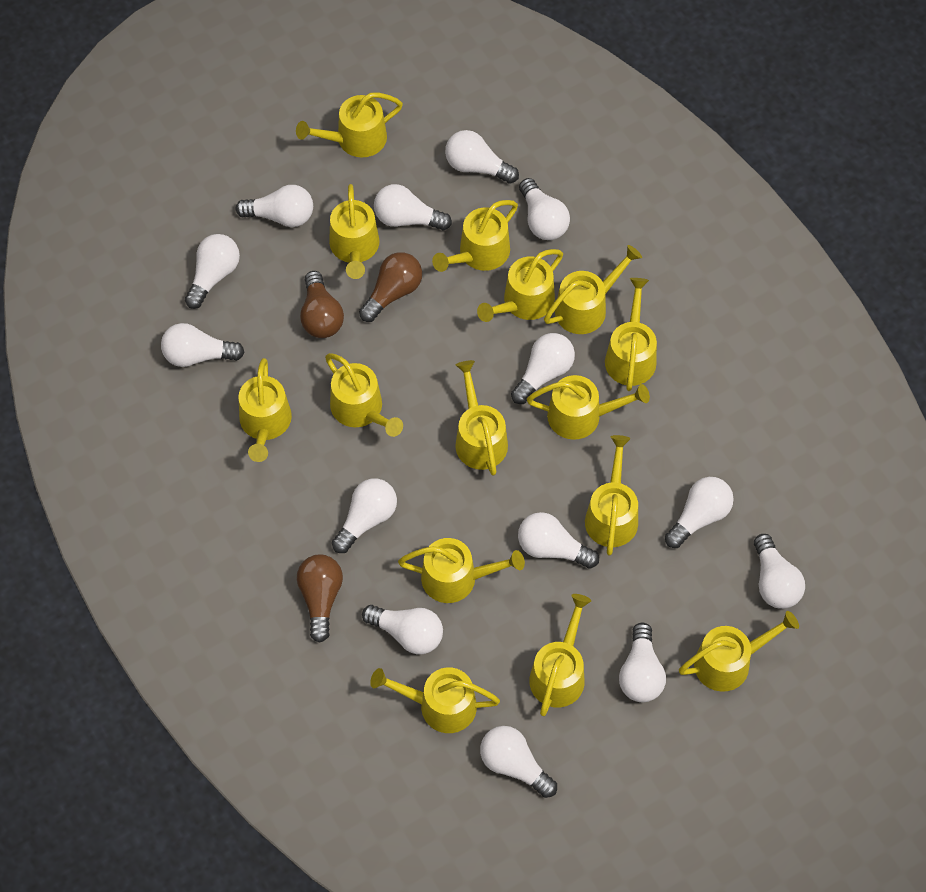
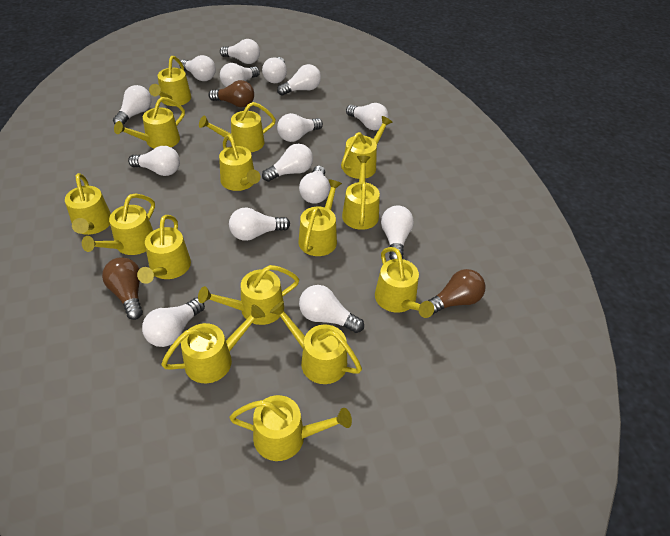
white light bulb: 14 -> 15

